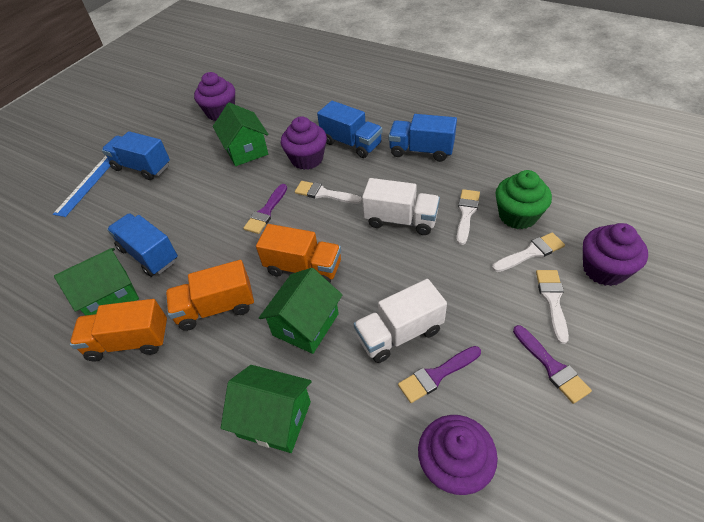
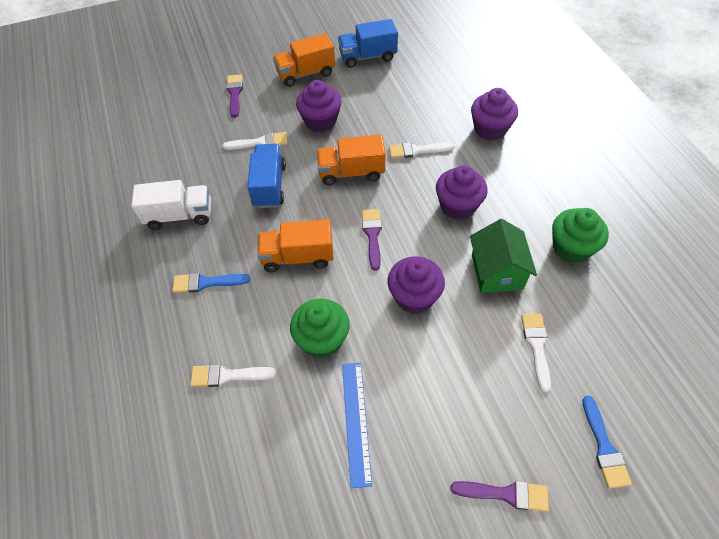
blue brush: 0 -> 2
blue truck: 4 -> 2
green cupcake: 1 -> 2
green house: 4 -> 1
white truck: 2 -> 1

